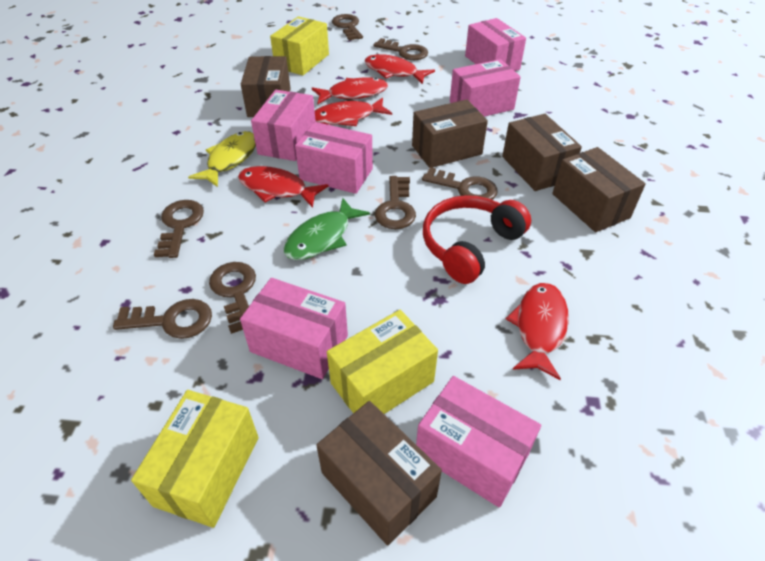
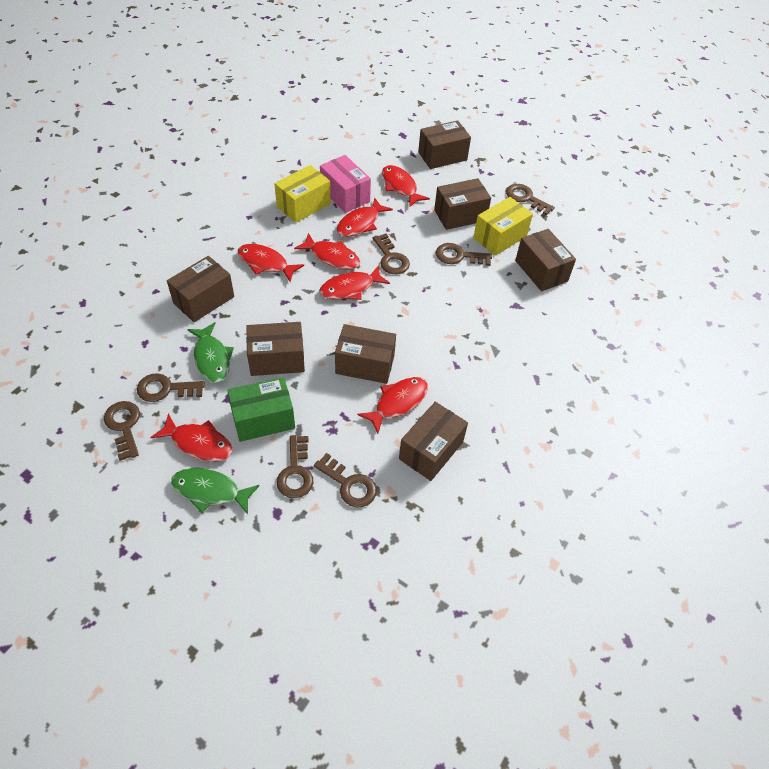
brown box: 5 -> 7
green box: 0 -> 1
green fish: 1 -> 2
pink box: 6 -> 1
red fish: 5 -> 7
red headphones: 1 -> 0
yellow box: 3 -> 2
yellow fish: 1 -> 0

